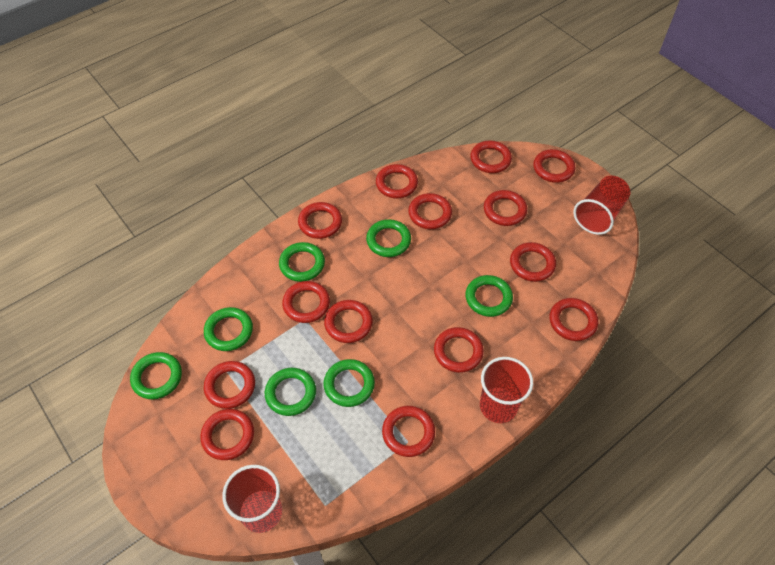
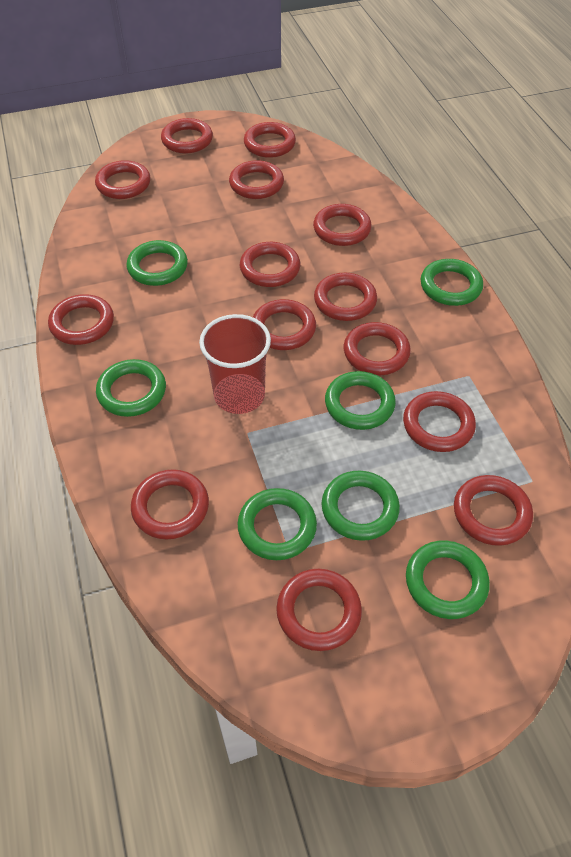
red cup: 3 -> 1

